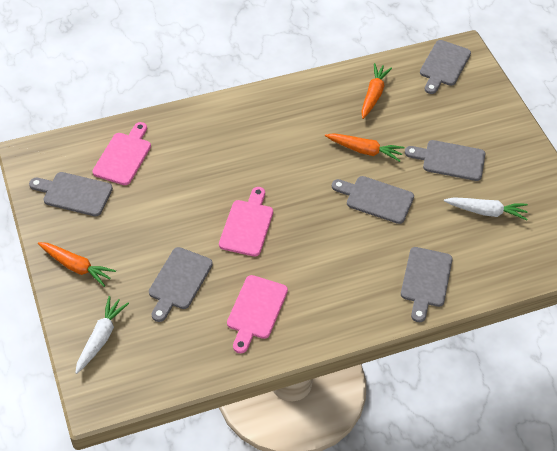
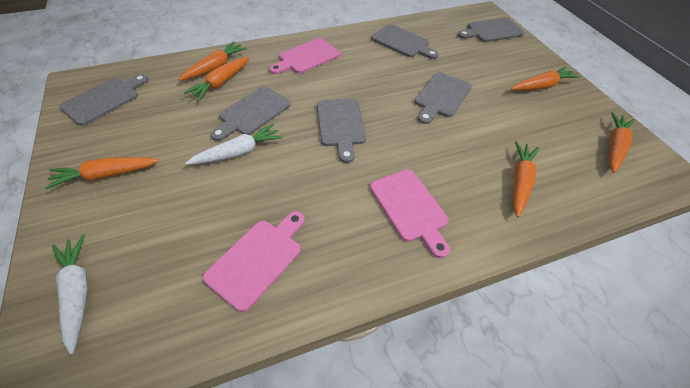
orange carrot: 3 -> 6

